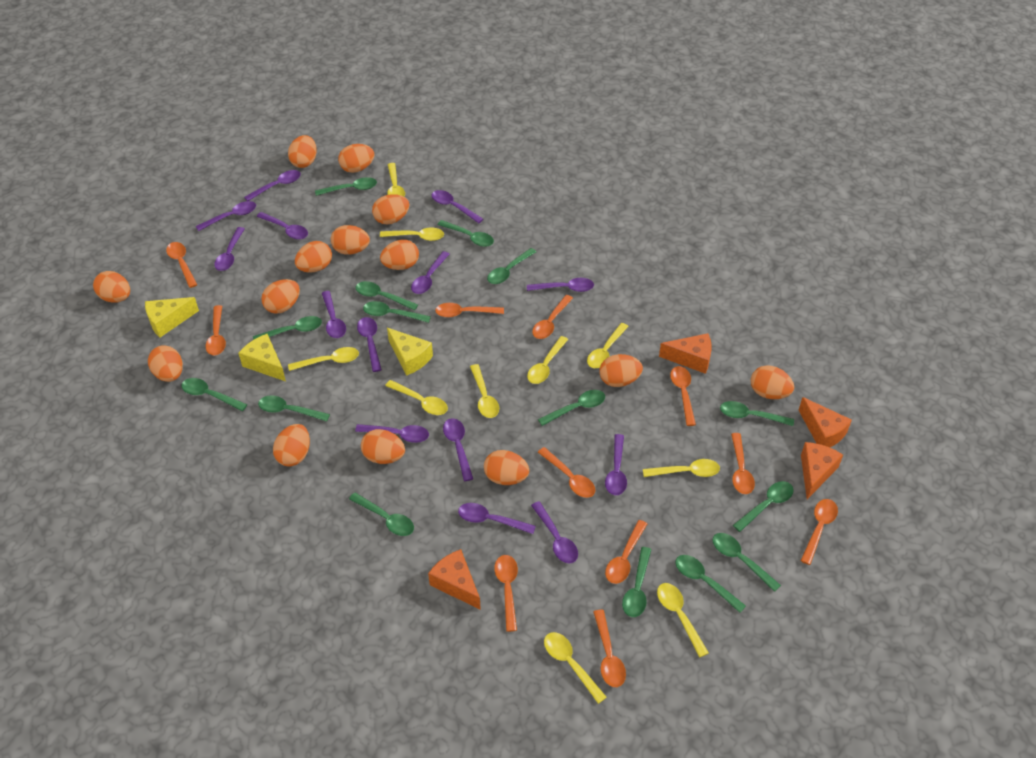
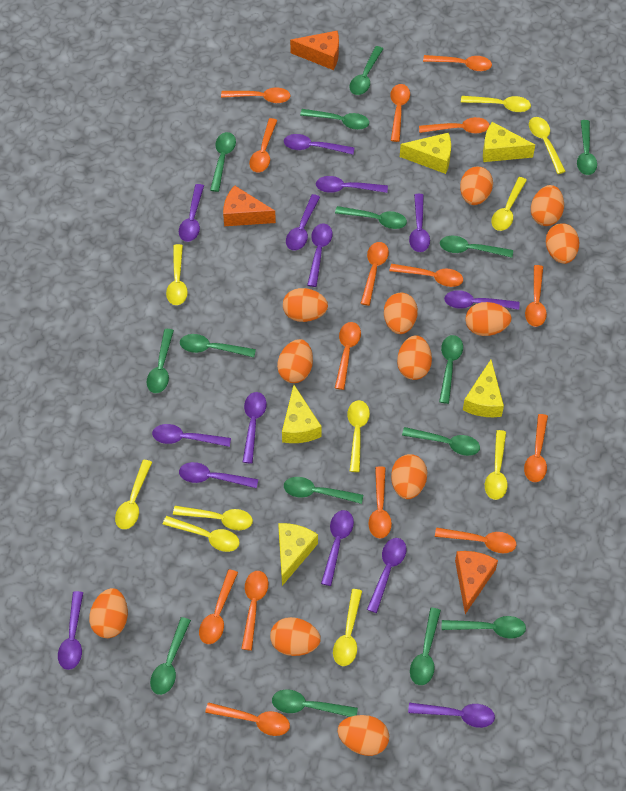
orange cheese: 4 -> 3
orange egg: 14 -> 12
orange spoon: 11 -> 15
yellow cheese: 3 -> 5

